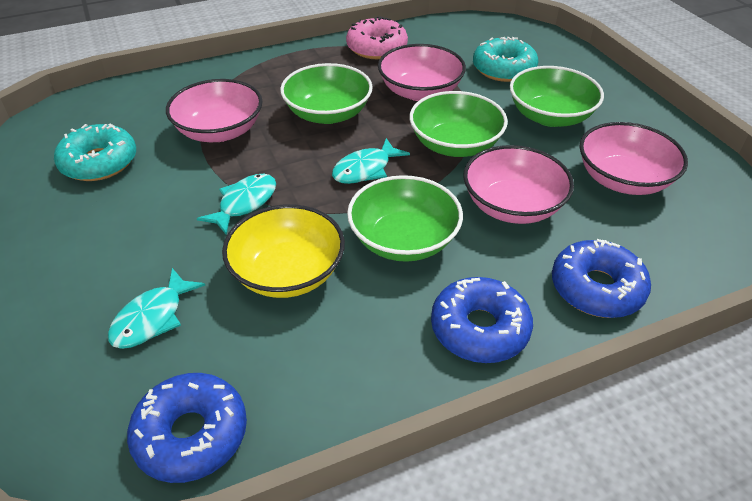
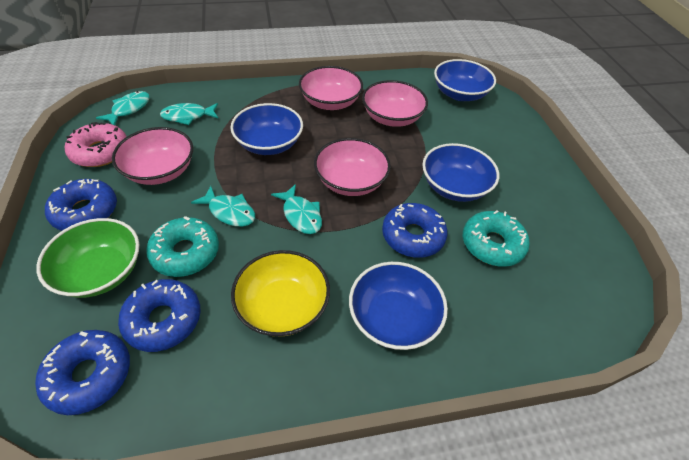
blue bowl: 0 -> 4
blue donut: 3 -> 4
green bowl: 4 -> 1
turquoise fish: 3 -> 4

